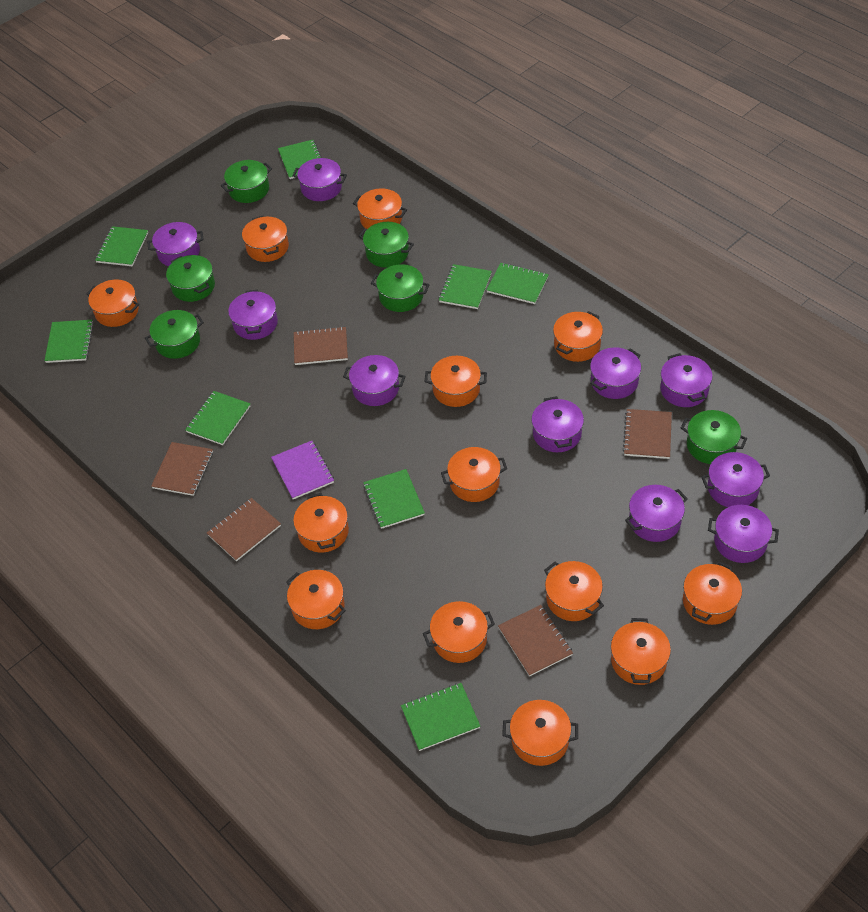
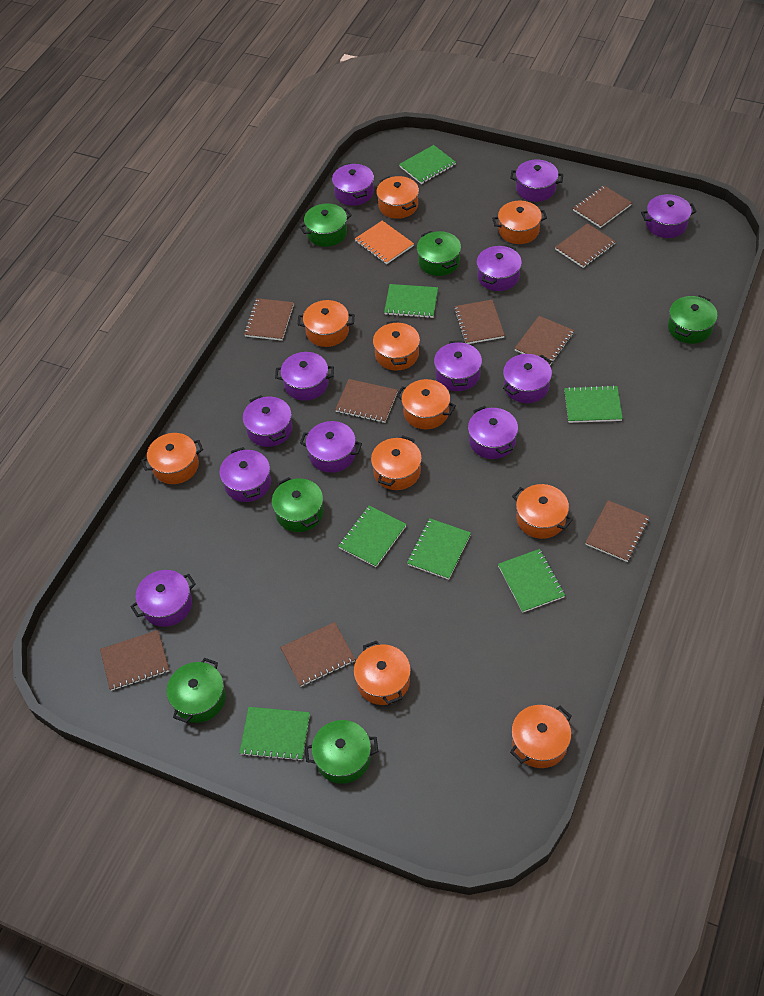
brown notebook: 5 -> 9
green notebook: 8 -> 7
orange notebook: 0 -> 1
orange pot: 13 -> 10
purple notebook: 1 -> 0
purple pot: 10 -> 12

